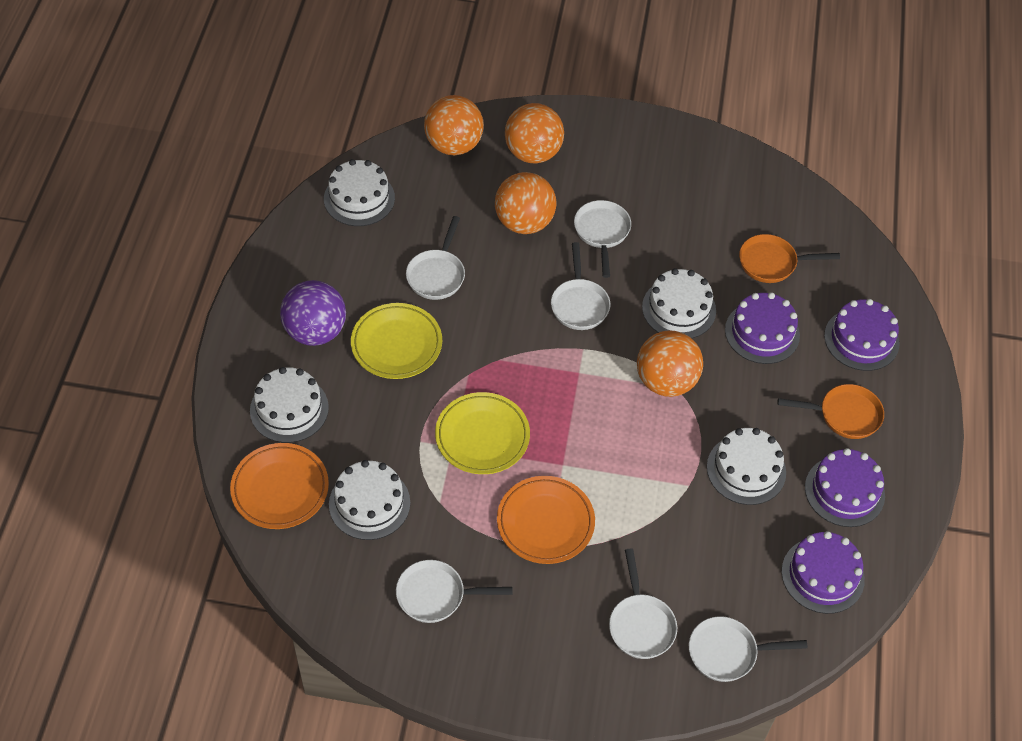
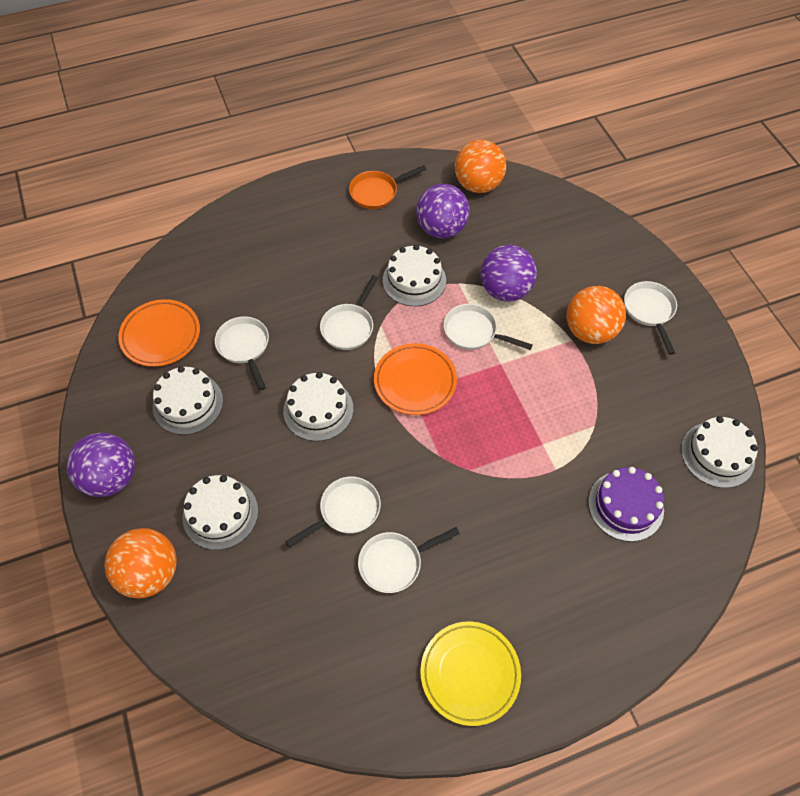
orange ball: 4 -> 3
orange pan: 2 -> 1
purple ball: 1 -> 3
purple cake: 4 -> 1
yellow plate: 2 -> 1

